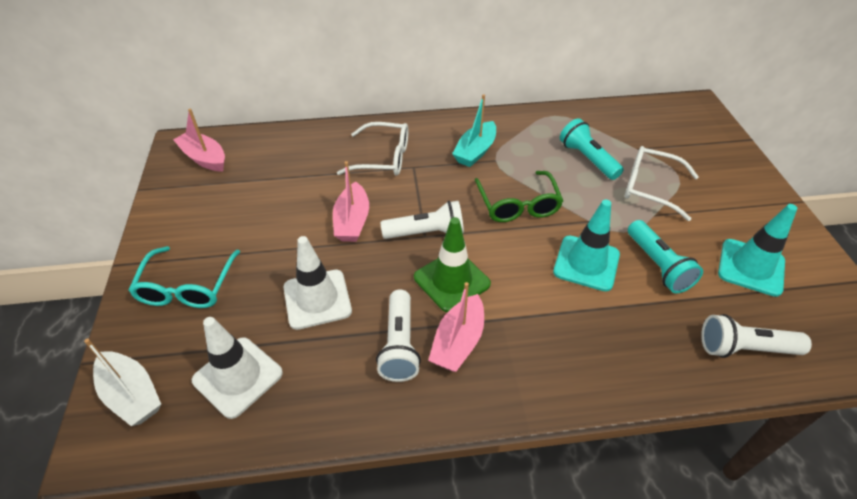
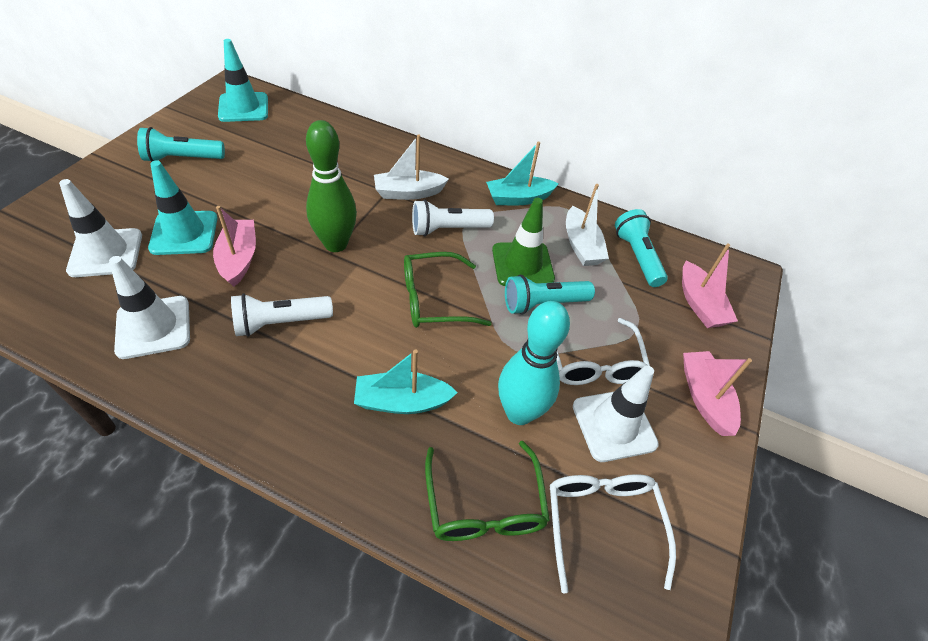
green bowling pin: 0 -> 1
green glasses: 1 -> 2
turquoise boat: 1 -> 2
turquoise bowling pin: 0 -> 1
turquoise flashlight: 2 -> 3
turquoise glasses: 1 -> 0
white boat: 1 -> 2
white flashlight: 3 -> 2
white traffic cone: 2 -> 3

